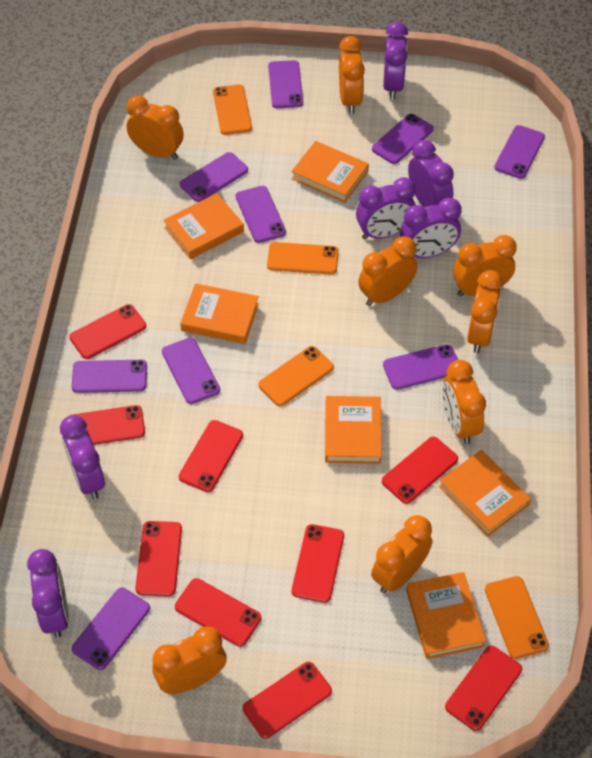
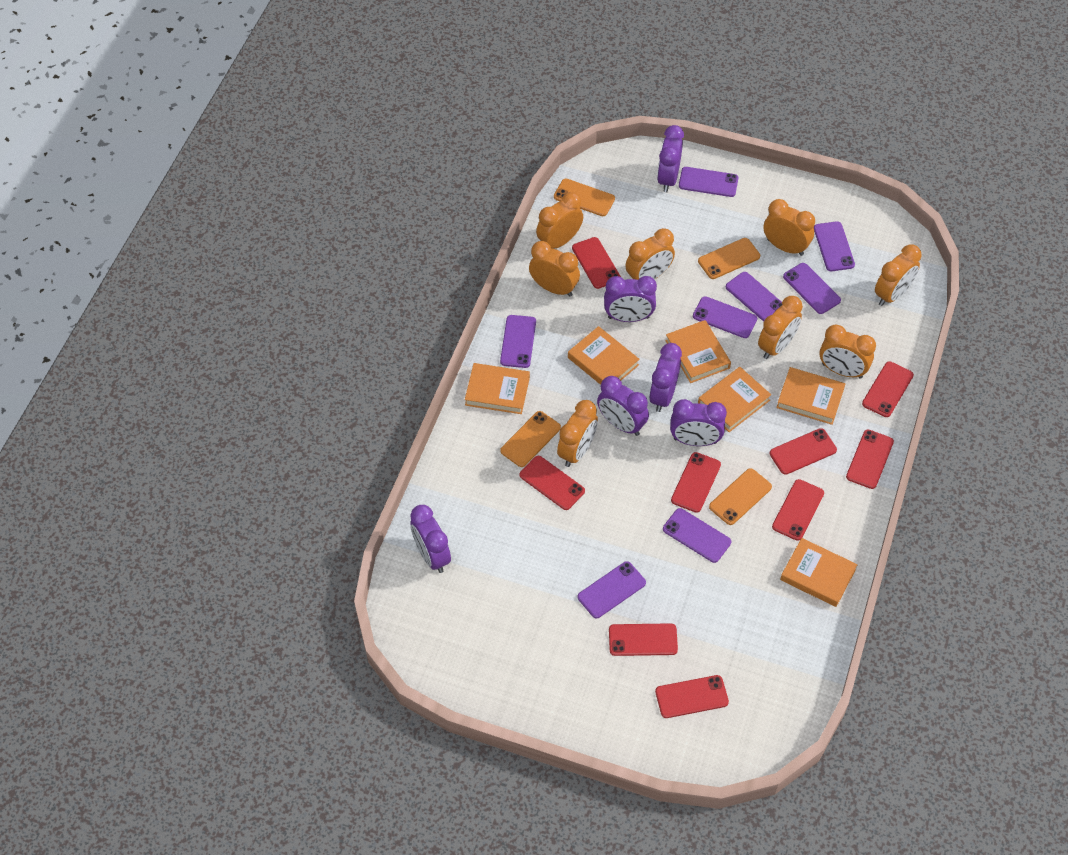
purple phone: 9 -> 8

